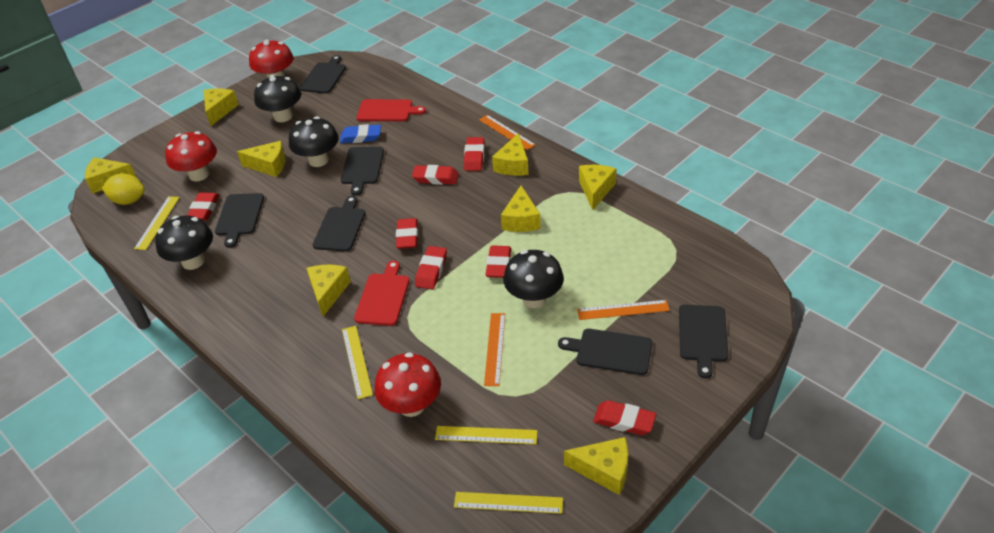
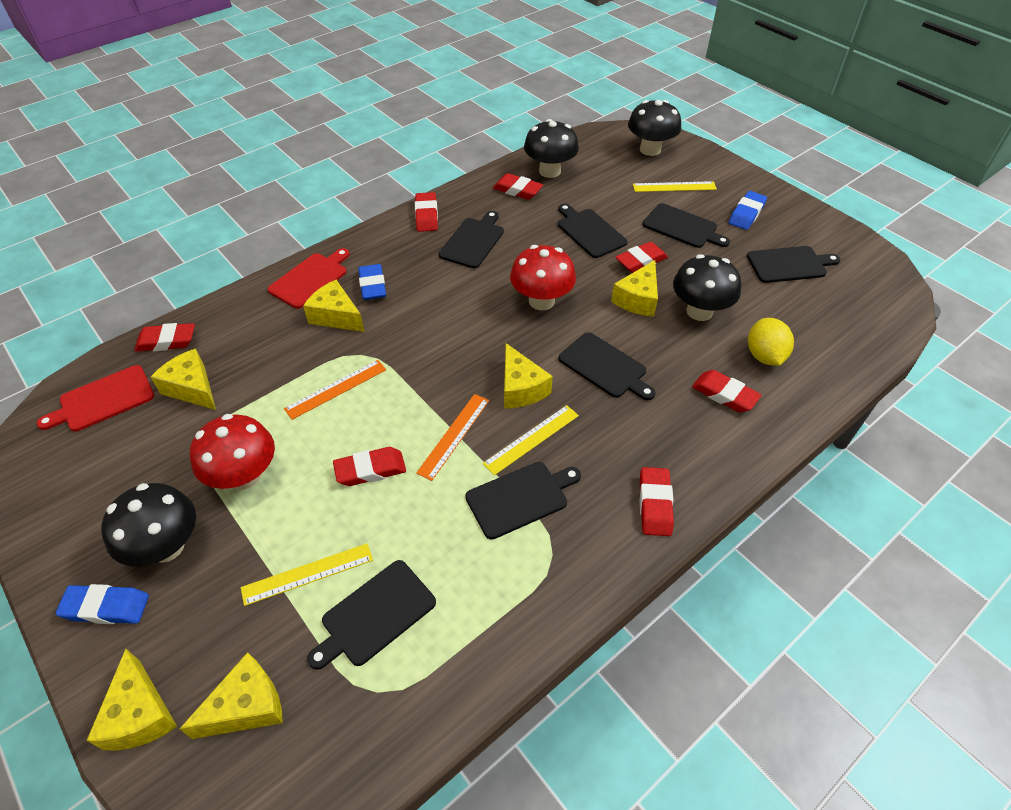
black cutting board: 6 -> 7
blue eraser: 1 -> 3
orange ruler: 3 -> 2
red mushroom: 3 -> 2
yellow cheese: 8 -> 6
yellow ruler: 4 -> 3

